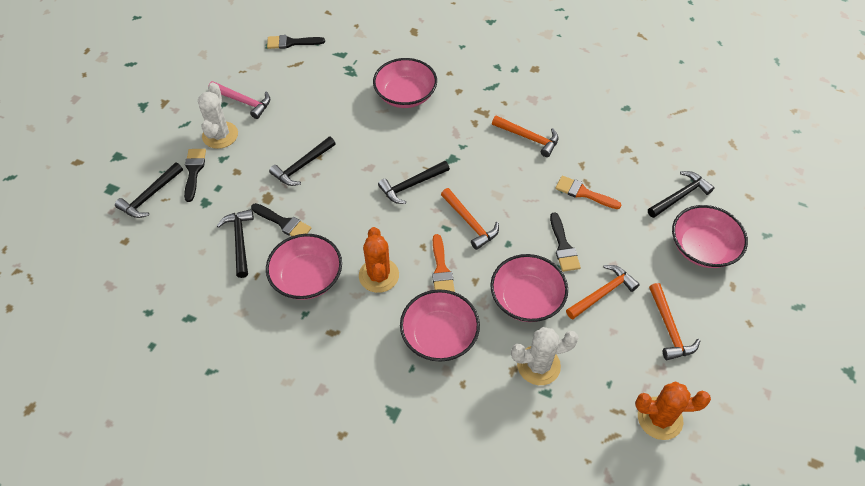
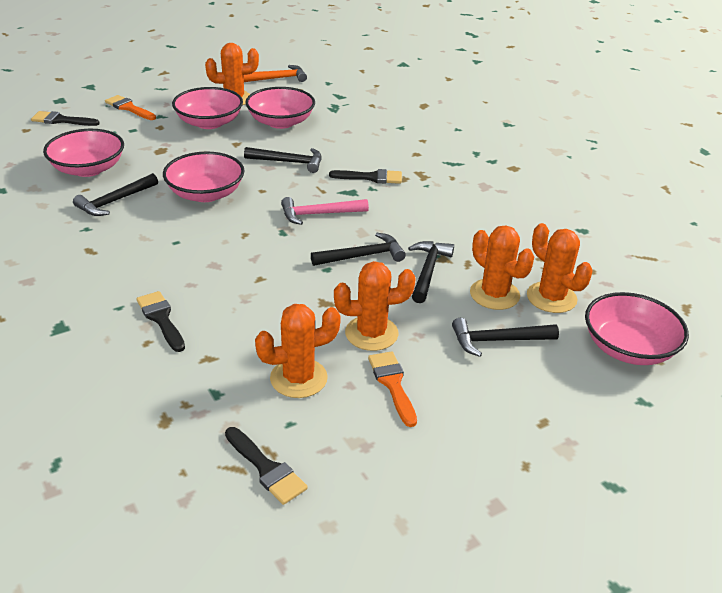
orange cactus: 2 -> 5
orange hammer: 4 -> 1
white cactus: 2 -> 0

